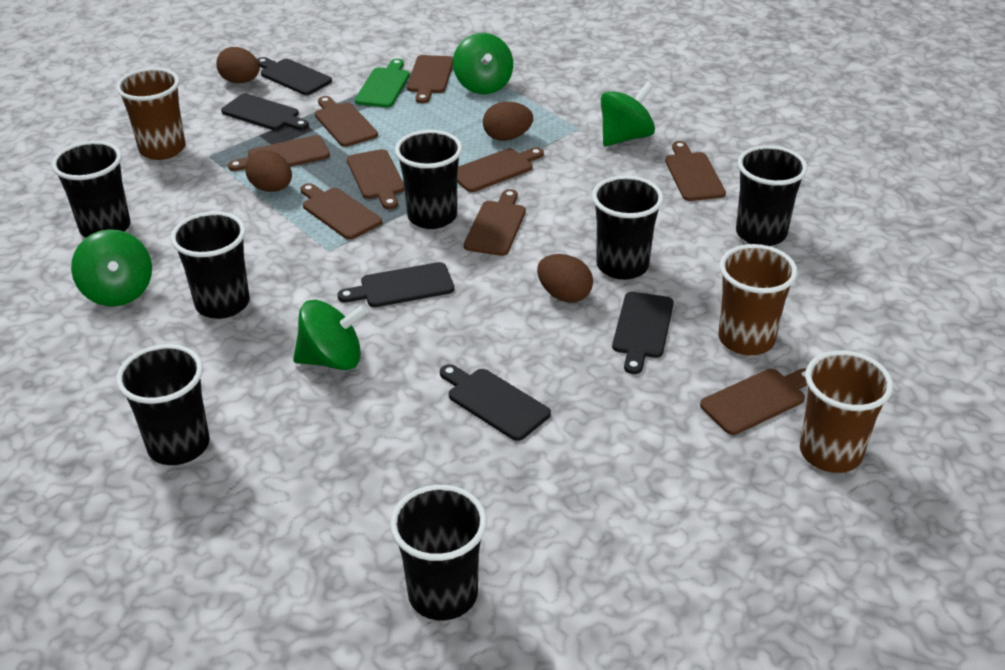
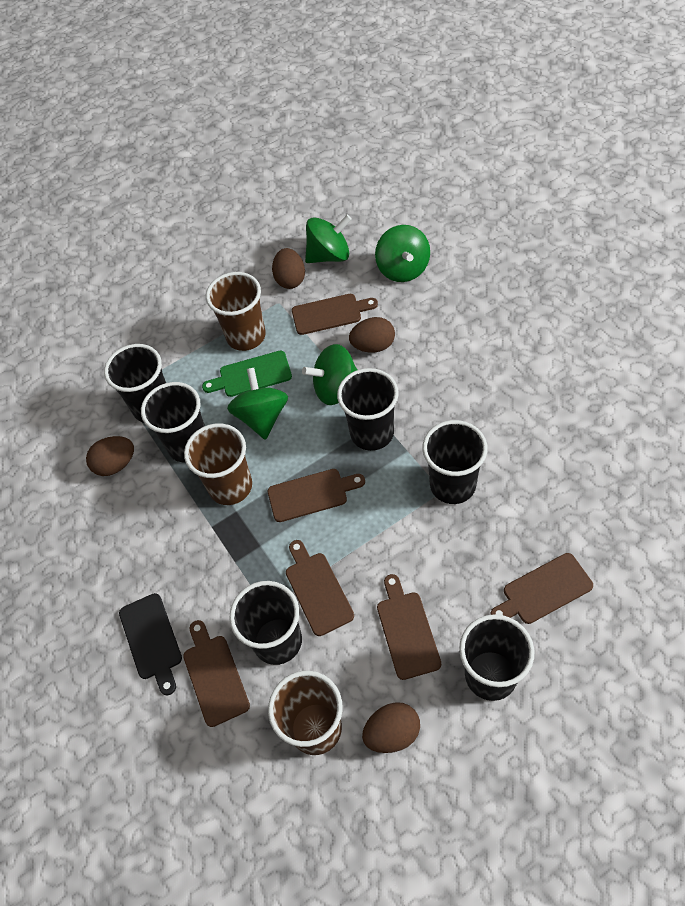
black cup: 7 -> 6
black cutting board: 5 -> 1
brown cutting board: 9 -> 6

